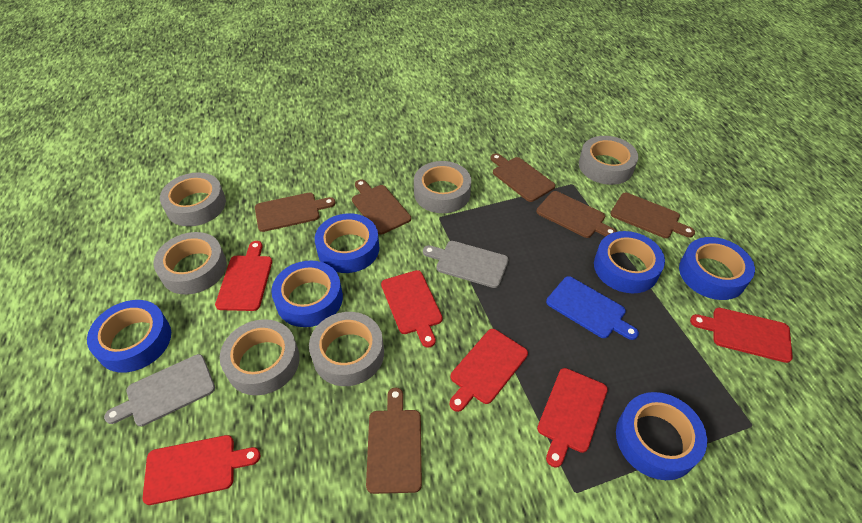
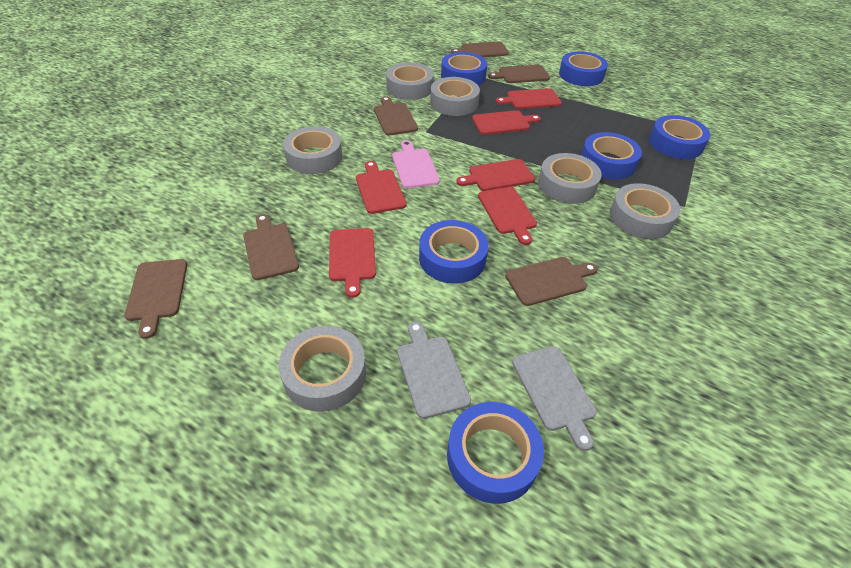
blue cutting board: 1 -> 0
pink cutting board: 0 -> 1

